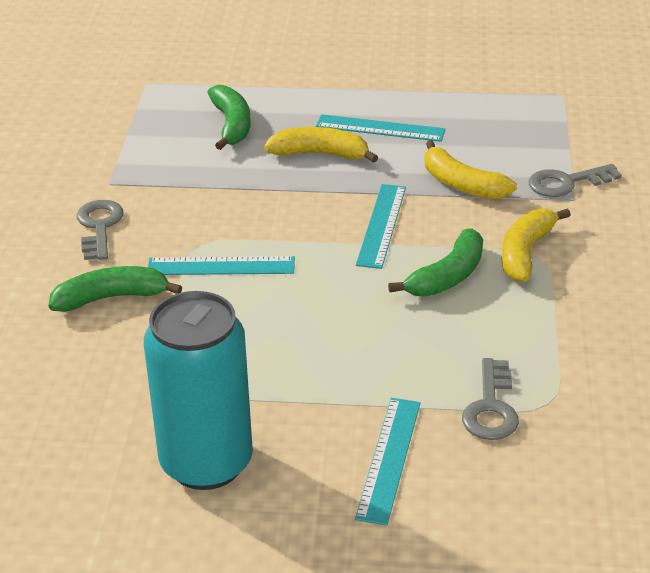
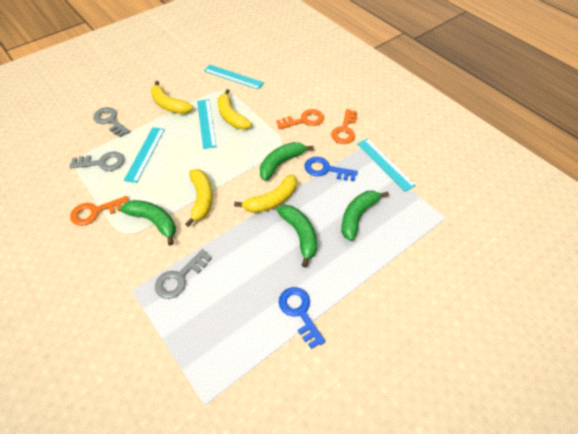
blue key: 0 -> 2
green banana: 3 -> 4
orange key: 0 -> 3
turquoise can: 1 -> 0
yellow banana: 3 -> 4

